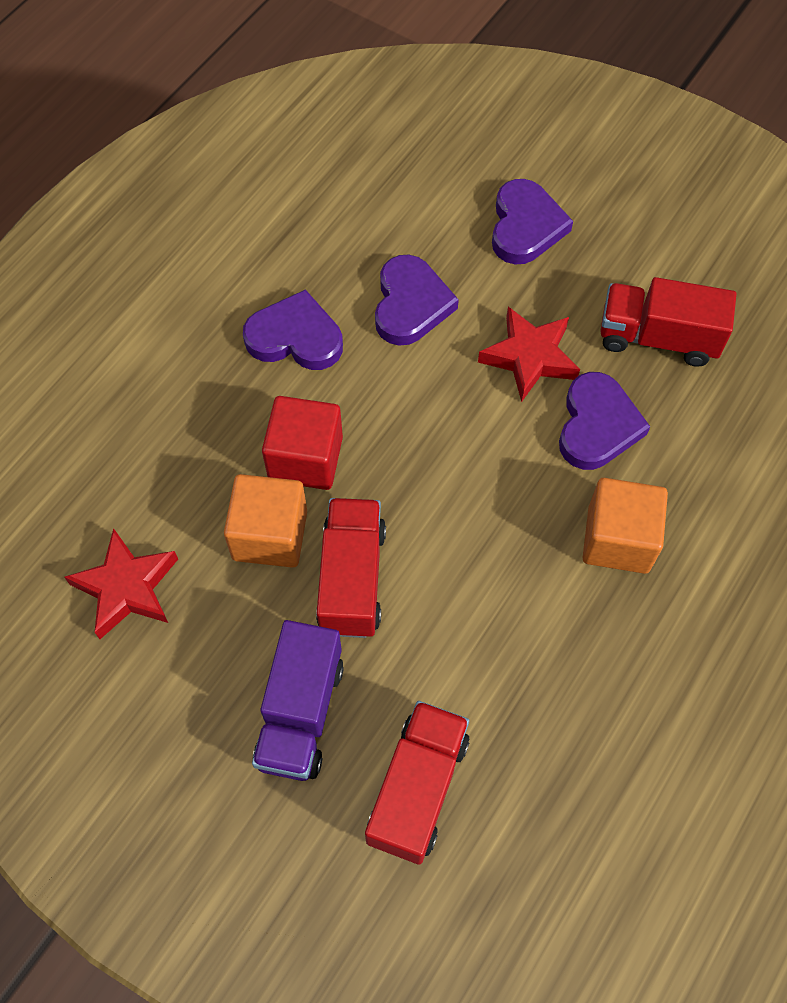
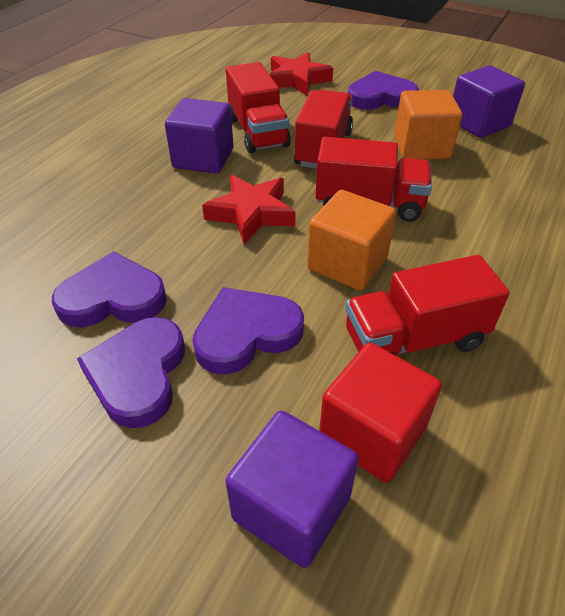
purple cube: 0 -> 3
purple truck: 1 -> 0
red truck: 3 -> 4

